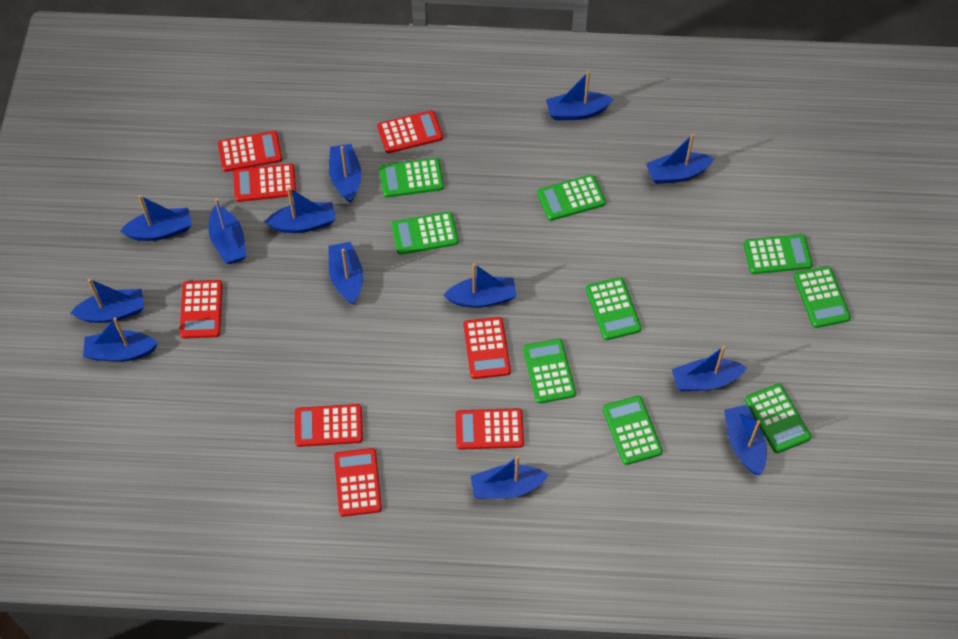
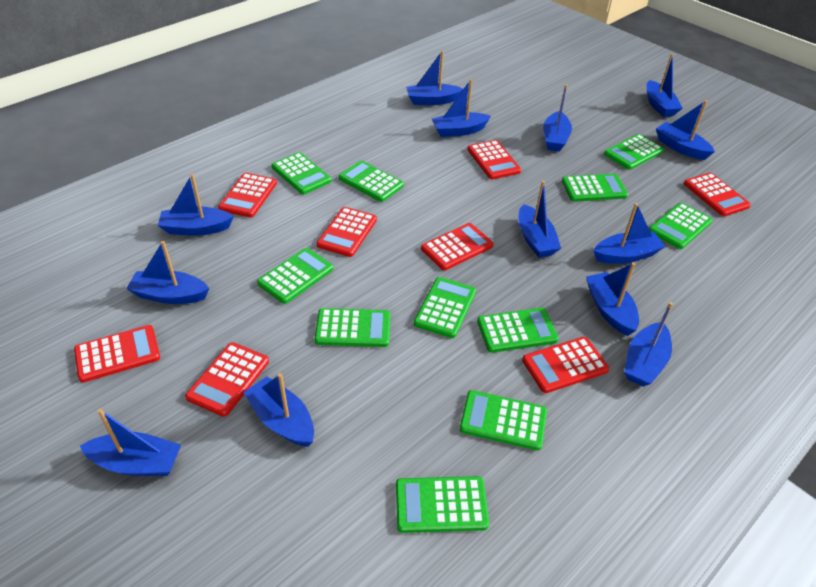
green calculator: 9 -> 11

